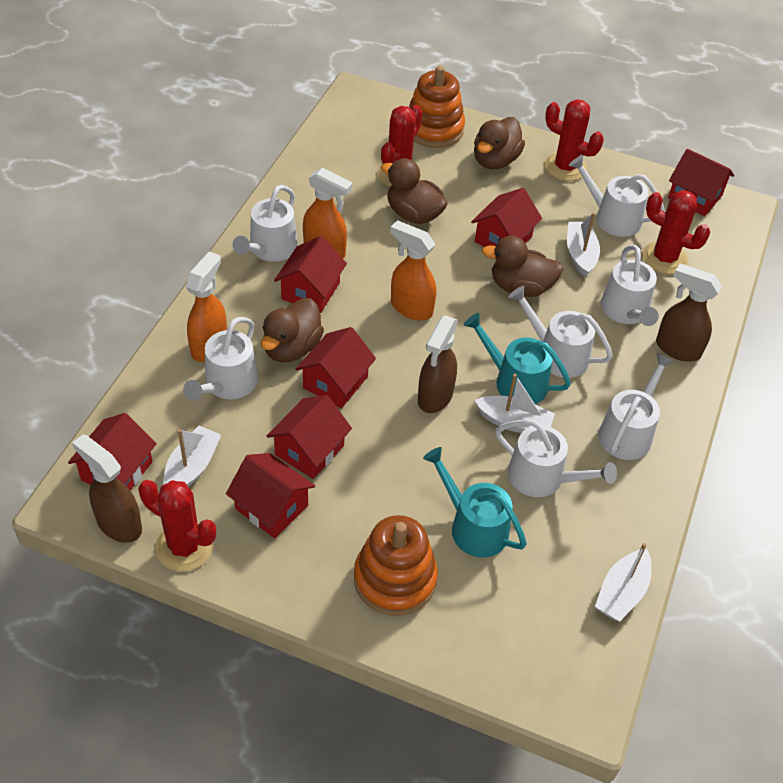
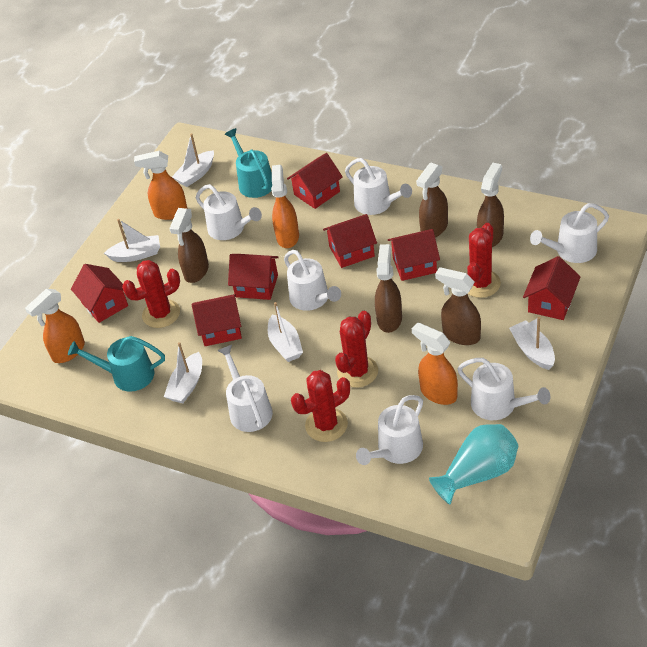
brown duck: 4 -> 0
brown spray bottle: 3 -> 5
orange spray bottle: 3 -> 4
orange stacking toy: 2 -> 0
turquoise vase: 0 -> 1
white boat: 4 -> 5

